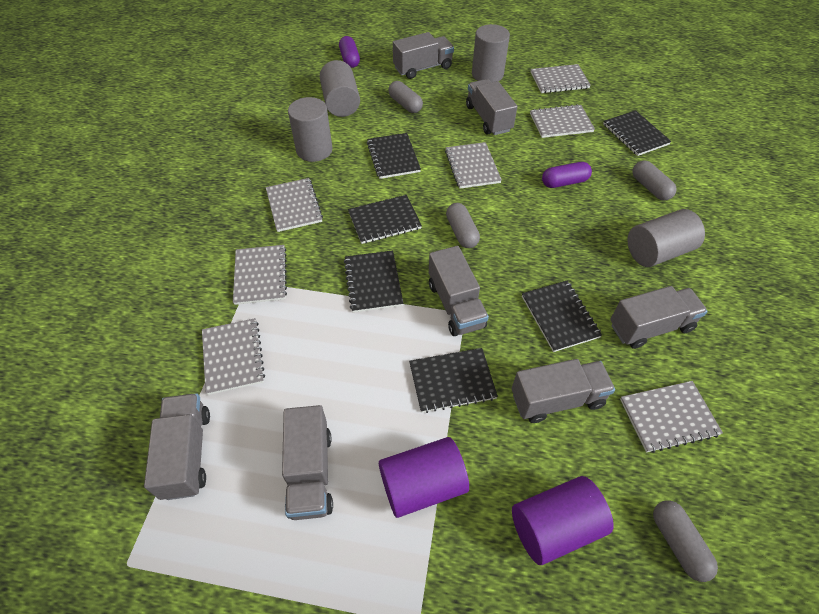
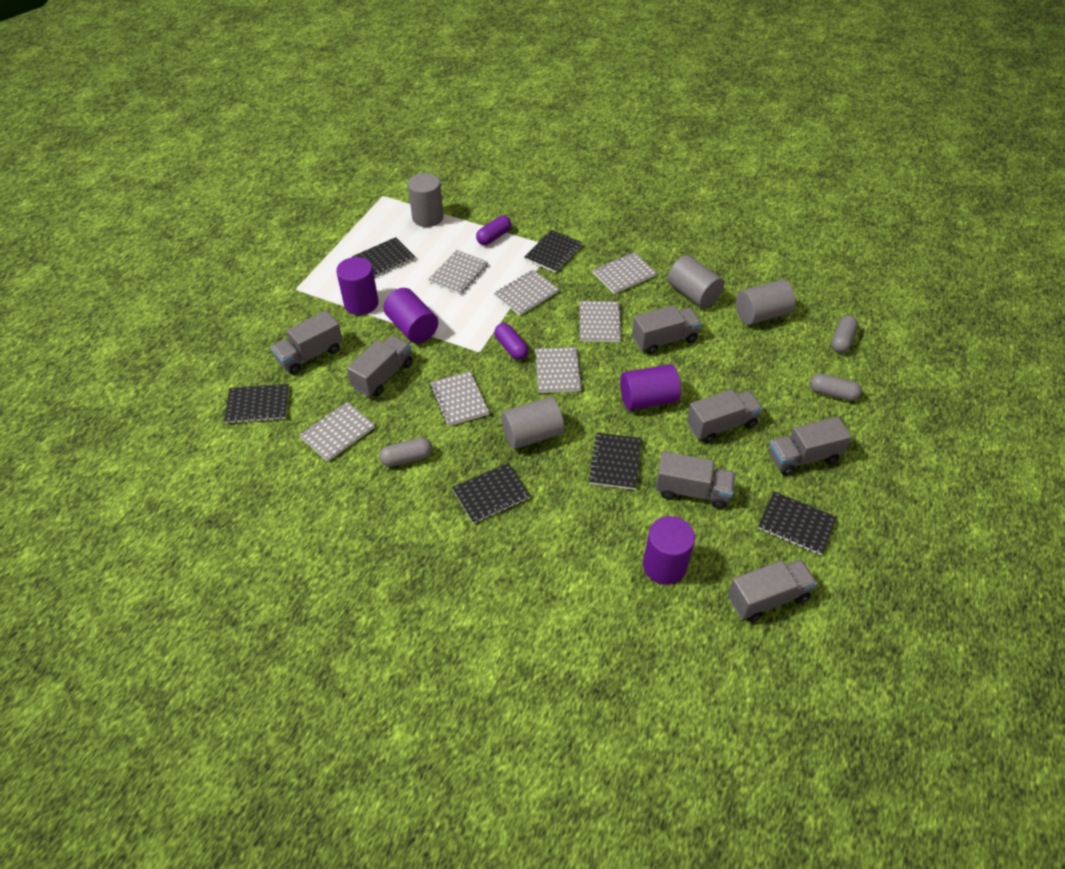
grey capsule: 4 -> 3
purple cylinder: 2 -> 4

